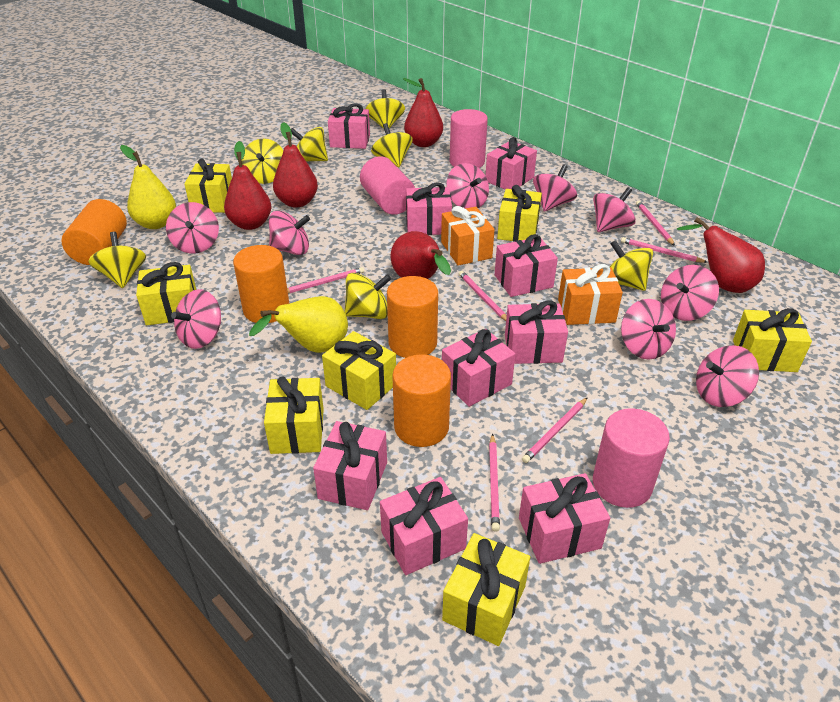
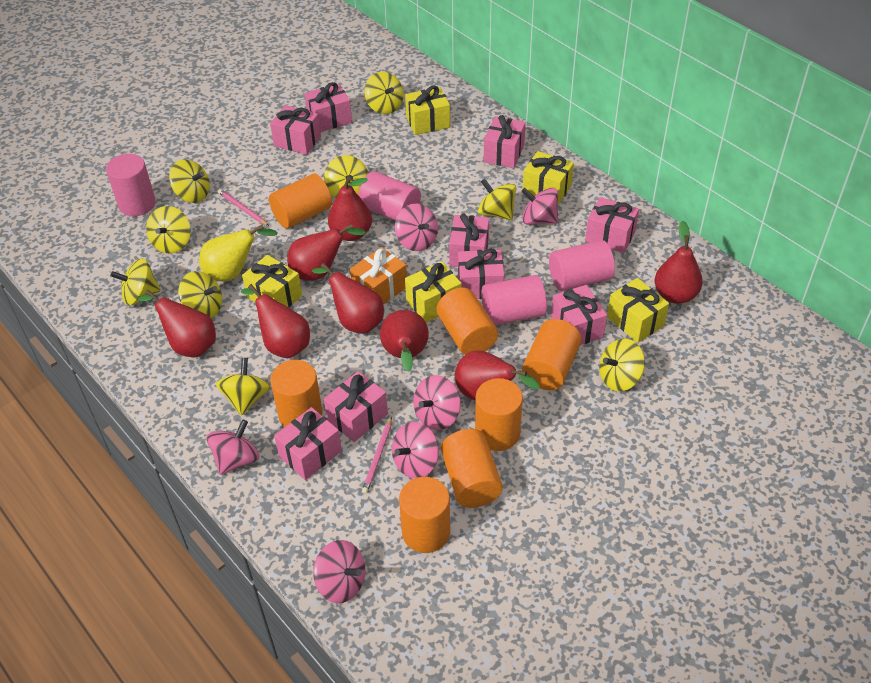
orange cylinder: 4 -> 7
orange gift: 2 -> 1
pink cylinder: 3 -> 4
pink pencil: 6 -> 2
pink spinning top: 9 -> 6
red pear: 5 -> 8
yellow gift: 7 -> 5
yellow pear: 2 -> 1
yellow spinning top: 7 -> 9

